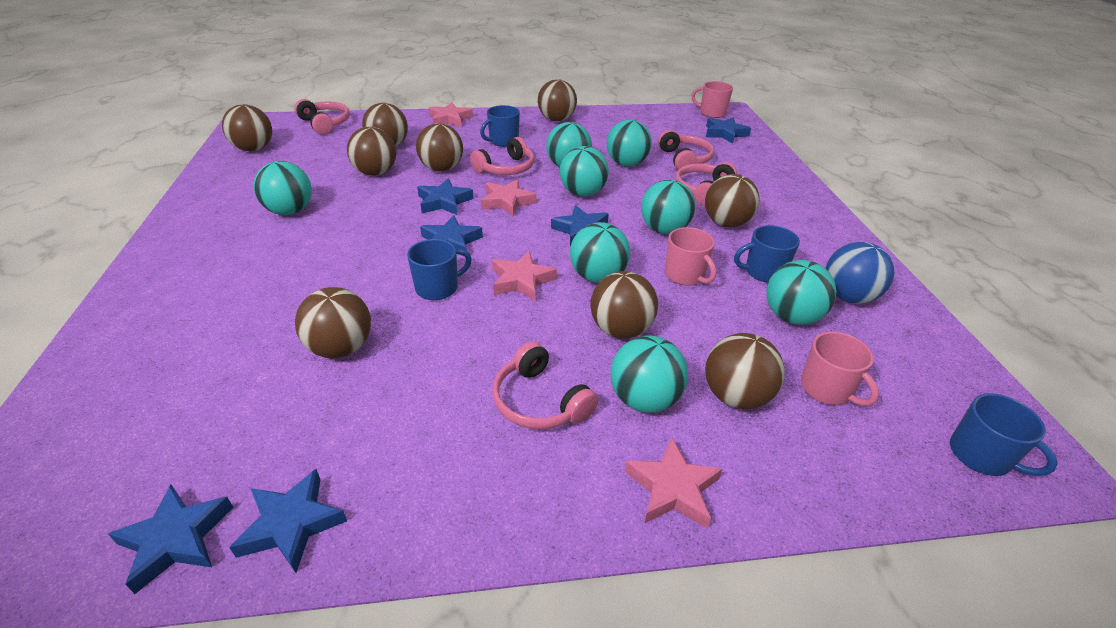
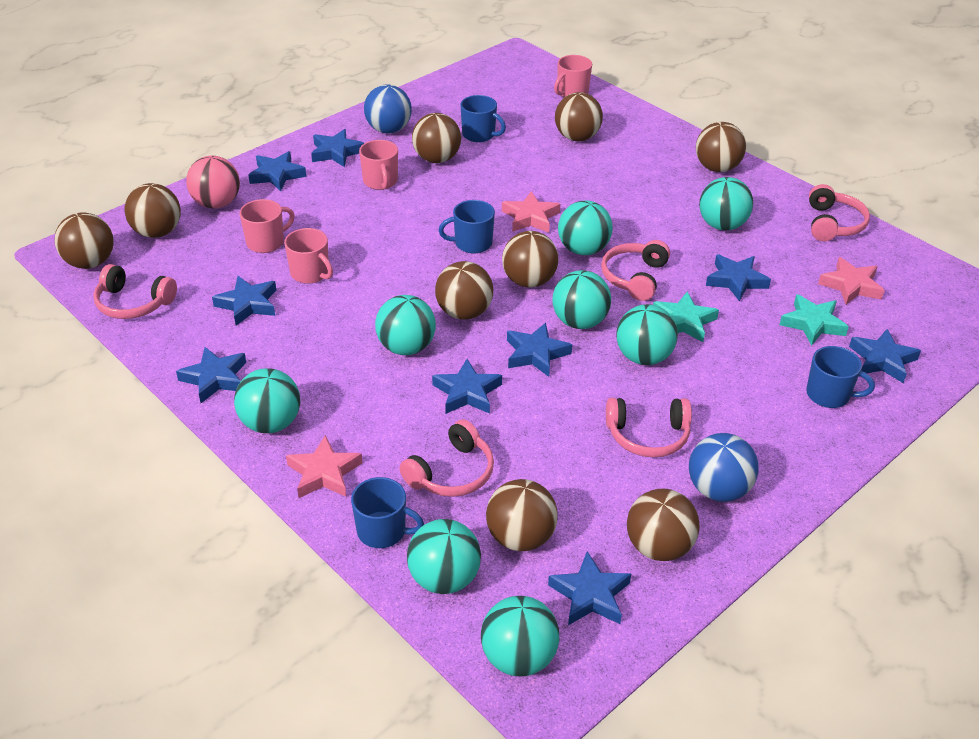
blue ball: 1 -> 2
blue star: 6 -> 9
pink ball: 0 -> 1
pink mug: 3 -> 4
pink star: 4 -> 3
turquoise star: 0 -> 2

